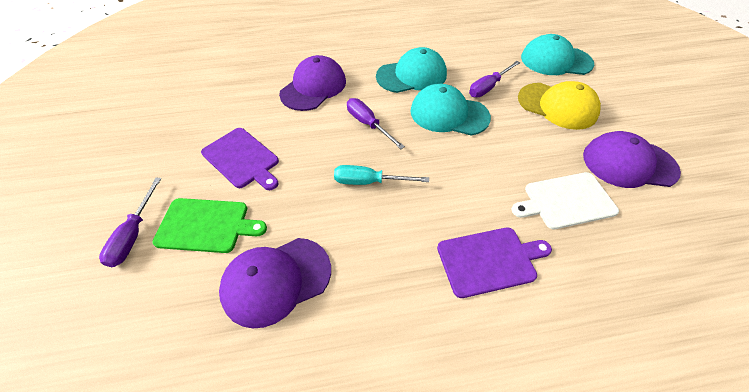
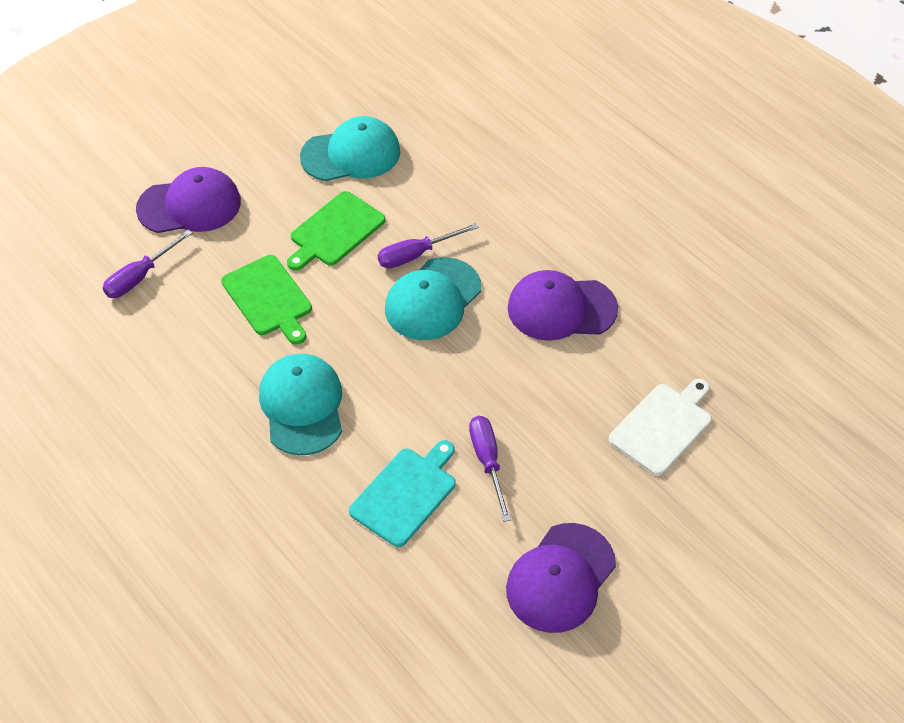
green cutting board: 1 -> 2
purple cutting board: 2 -> 0
turquoise cutting board: 0 -> 1
turquoise screwdriver: 1 -> 0
yellow cap: 1 -> 0

